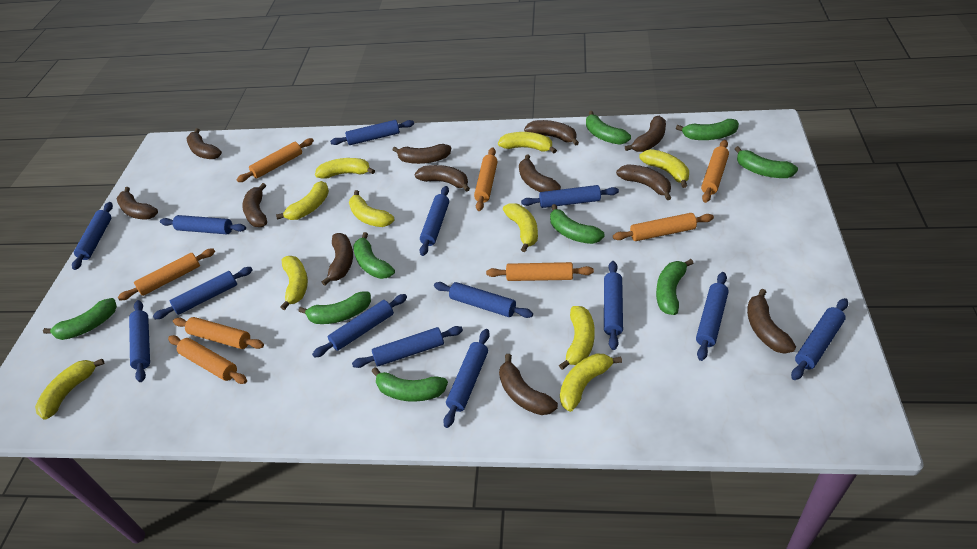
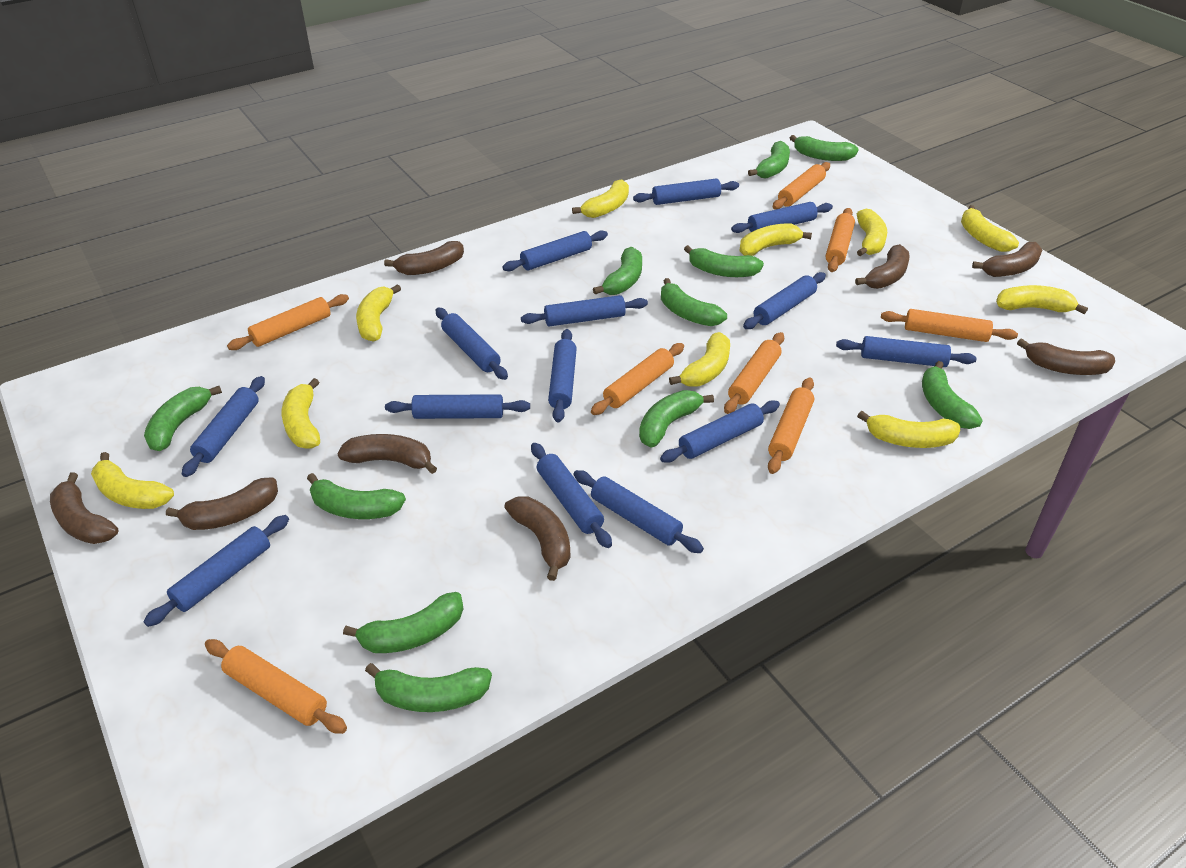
brown banana: 12 -> 8
green banana: 9 -> 11

